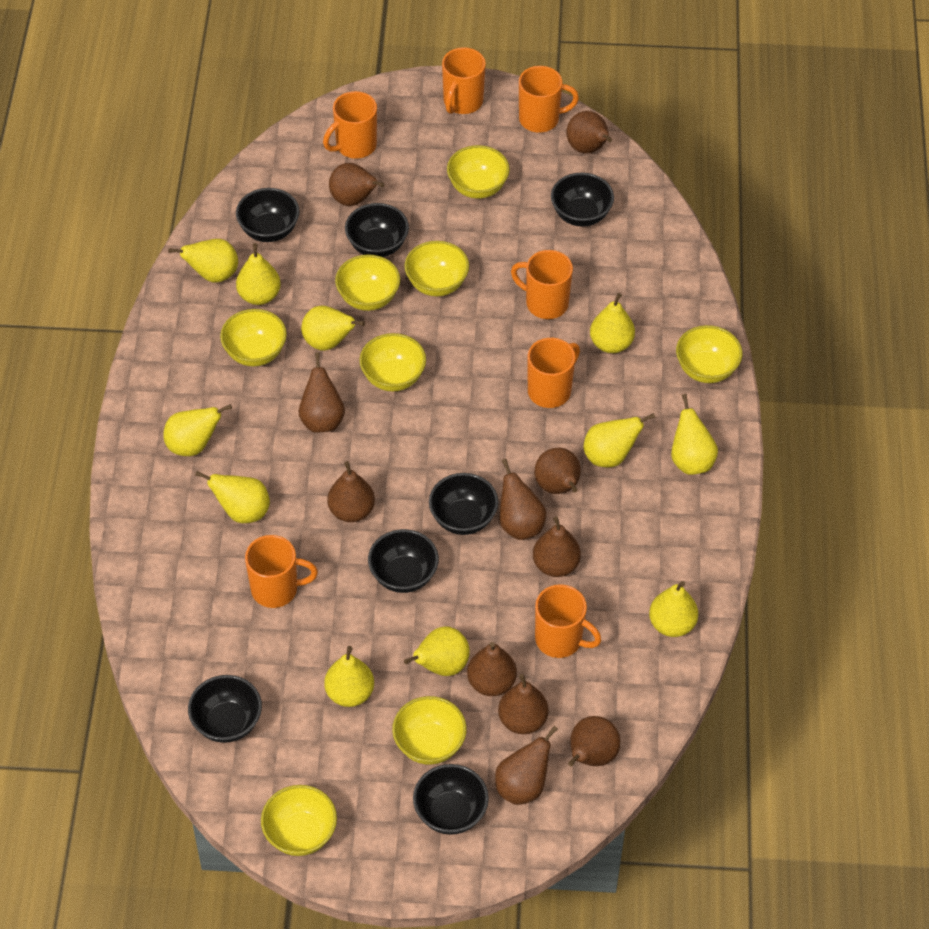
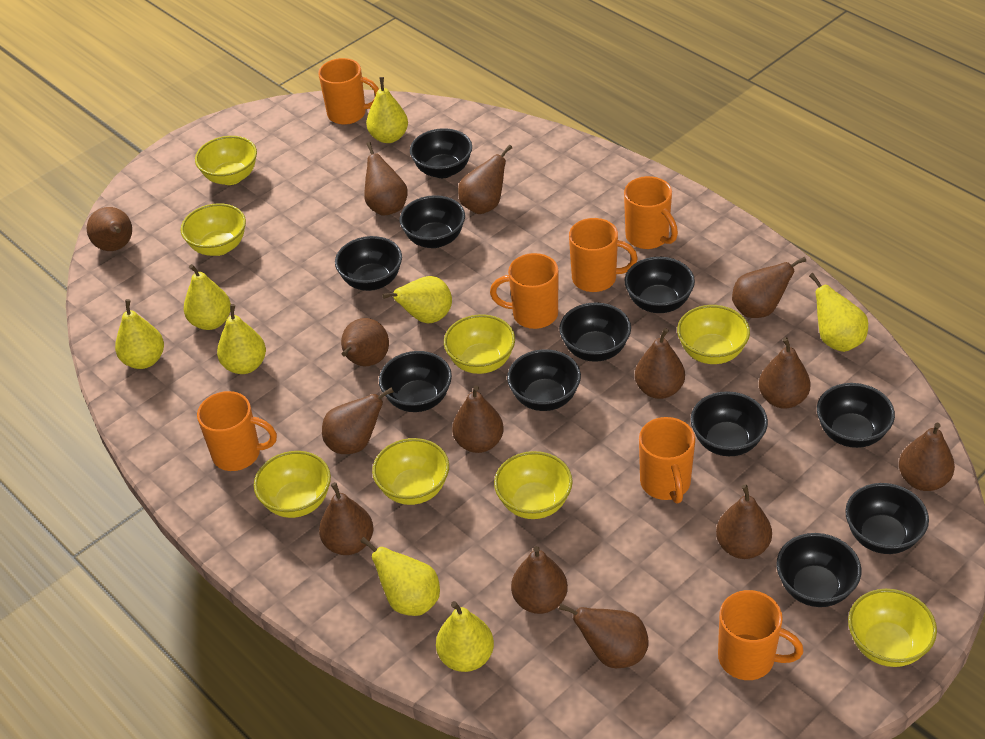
black bowl: 7 -> 11
brown pear: 11 -> 14
yellow pear: 11 -> 8

